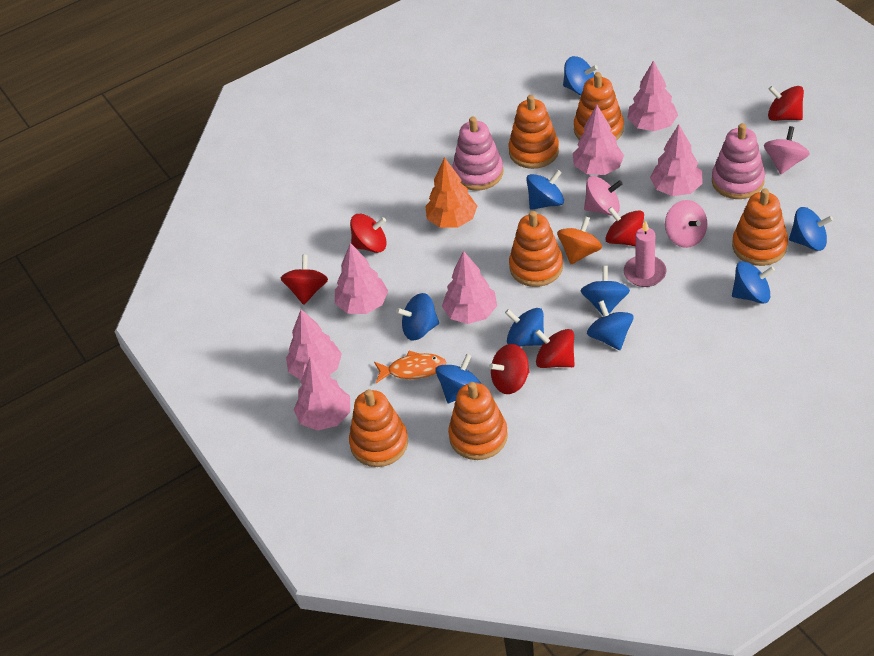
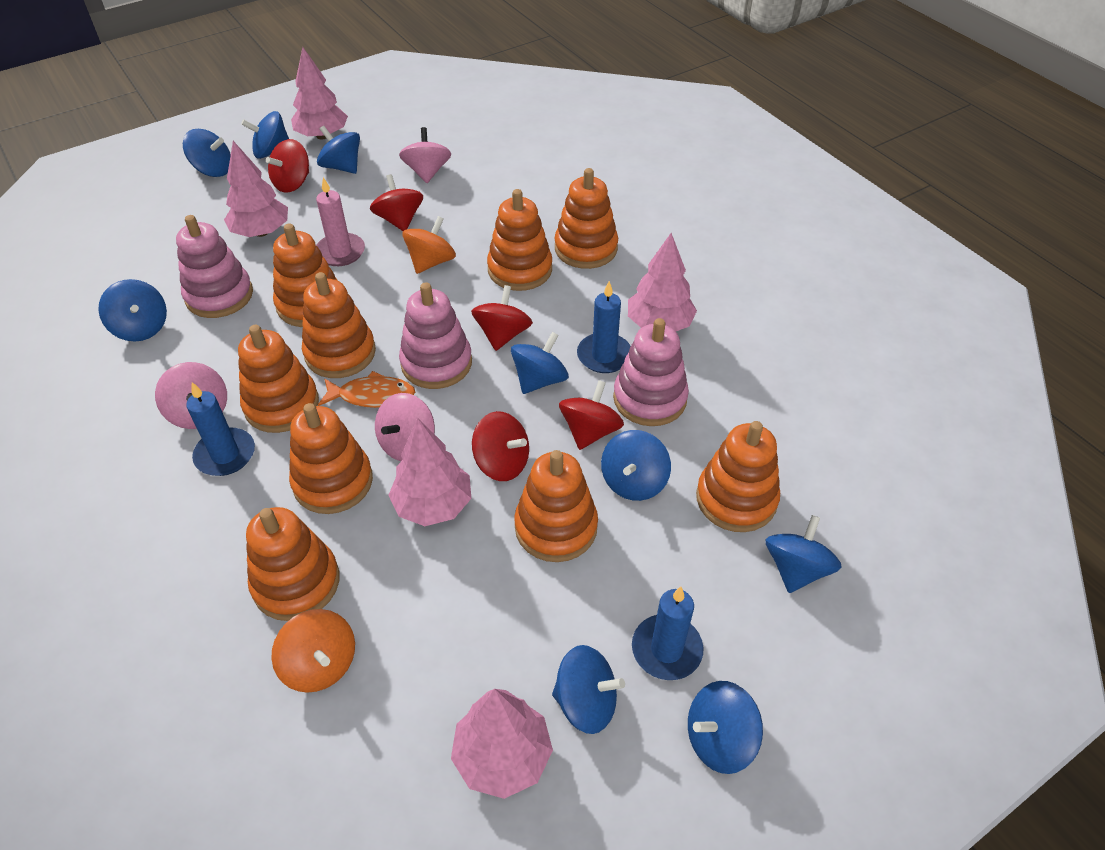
blue candle: 0 -> 3
orange spinning top: 1 -> 2
orange stacking toy: 6 -> 9
orange tree: 1 -> 0
pink stacking toy: 2 -> 3
pink tree: 7 -> 5
red spinning top: 6 -> 5

